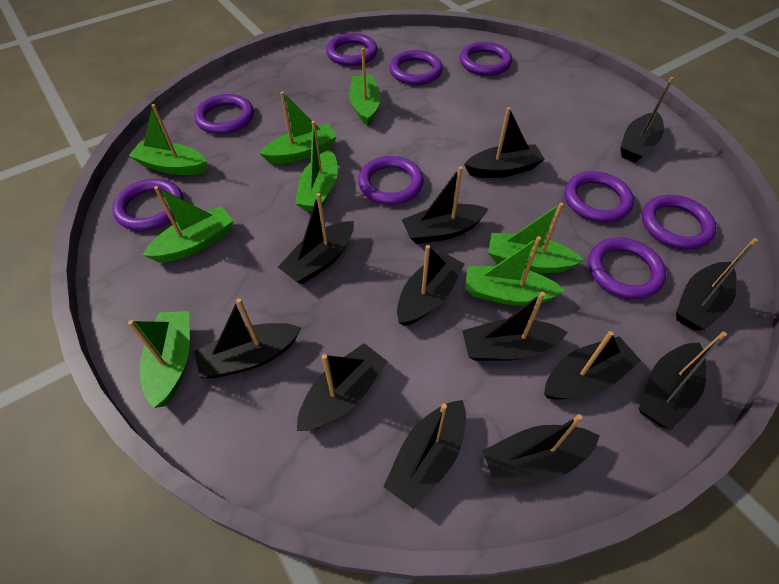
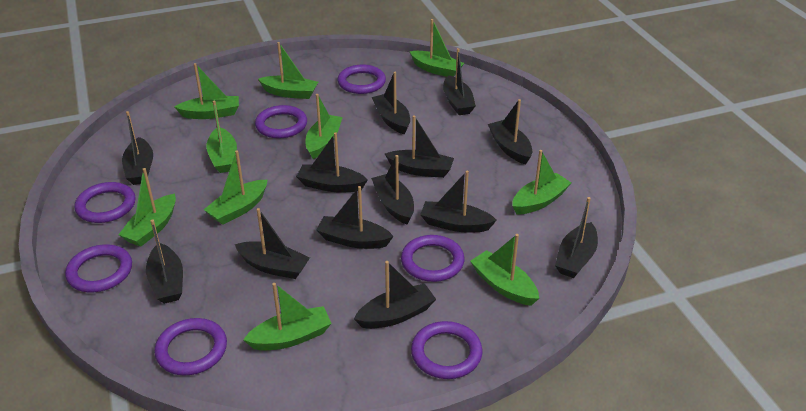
green boat: 8 -> 10
purple ring: 9 -> 7

